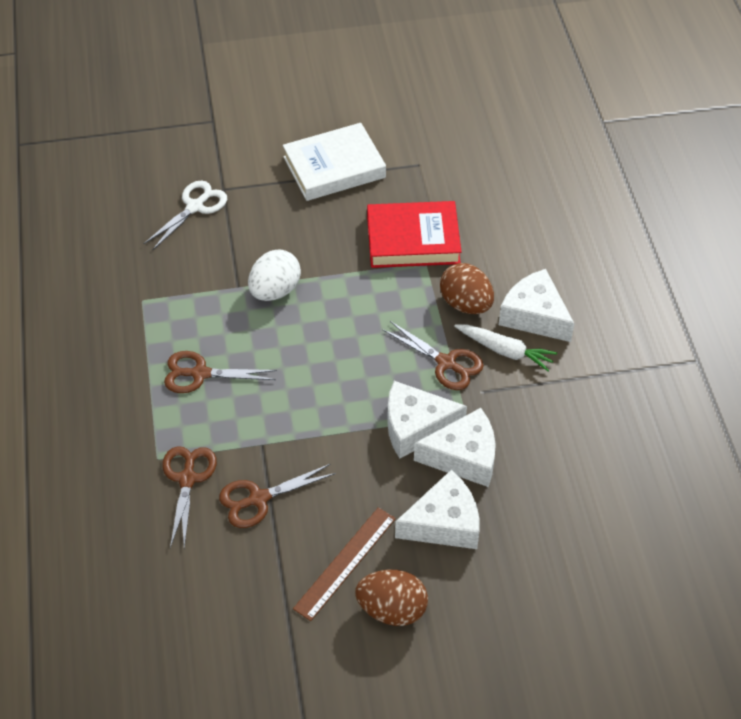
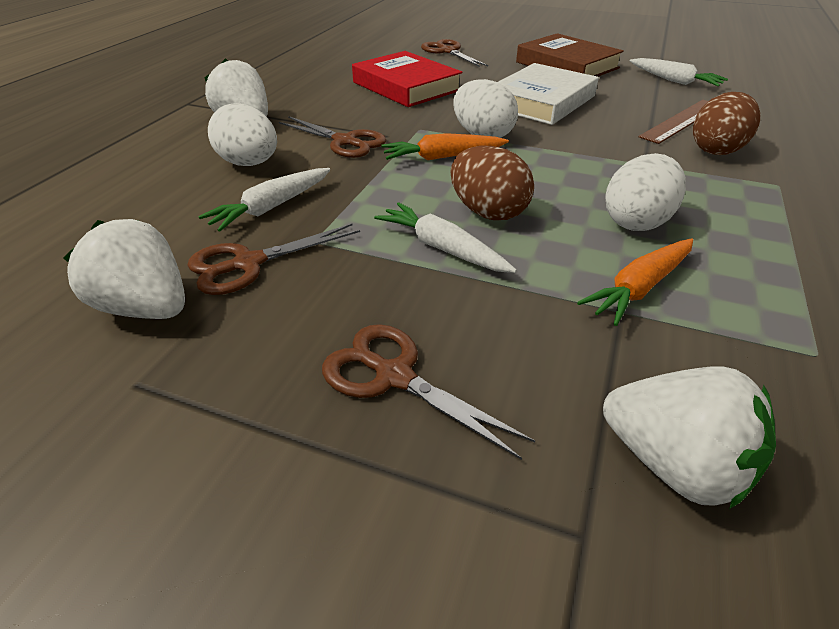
brown book: 0 -> 1
orange carrot: 0 -> 2
white carrot: 1 -> 3
white cheese: 4 -> 0
white egg: 1 -> 3
white scissors: 1 -> 0
white strawberry: 0 -> 3

